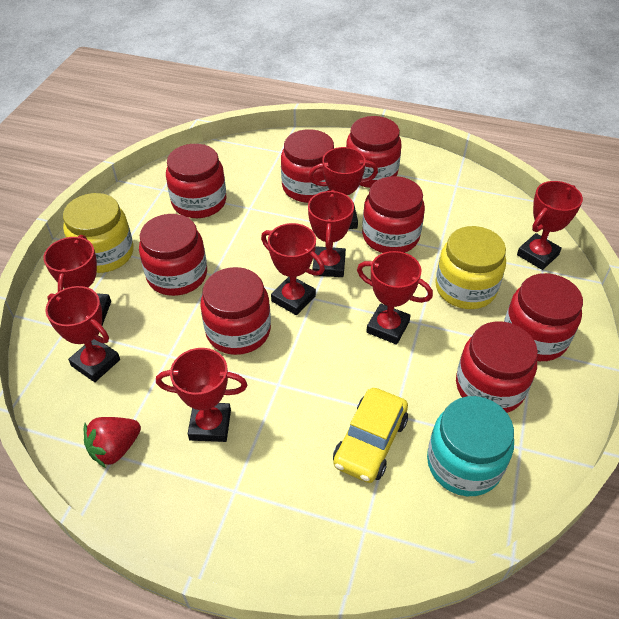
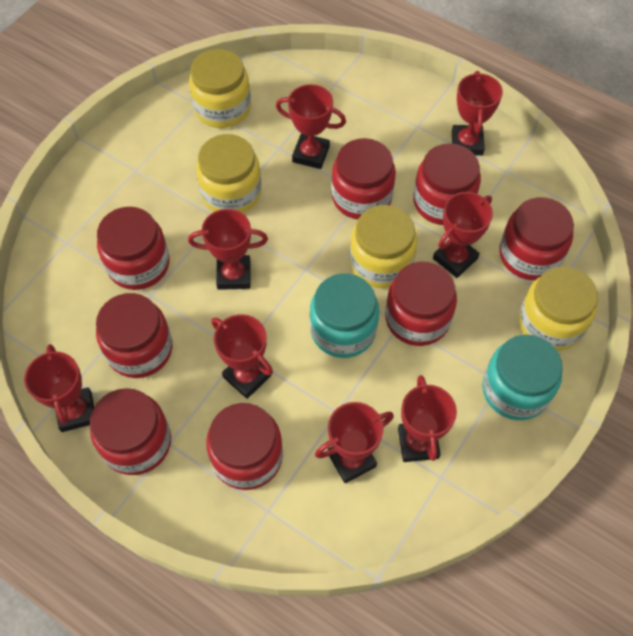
red strawberry: 1 -> 0
turquoise jar: 1 -> 2
yellow car: 1 -> 0
yellow jar: 2 -> 4

